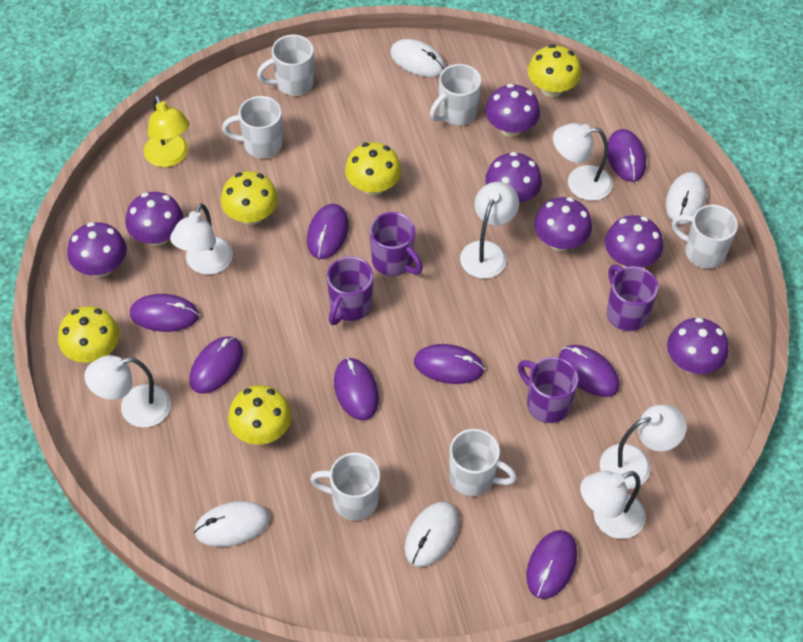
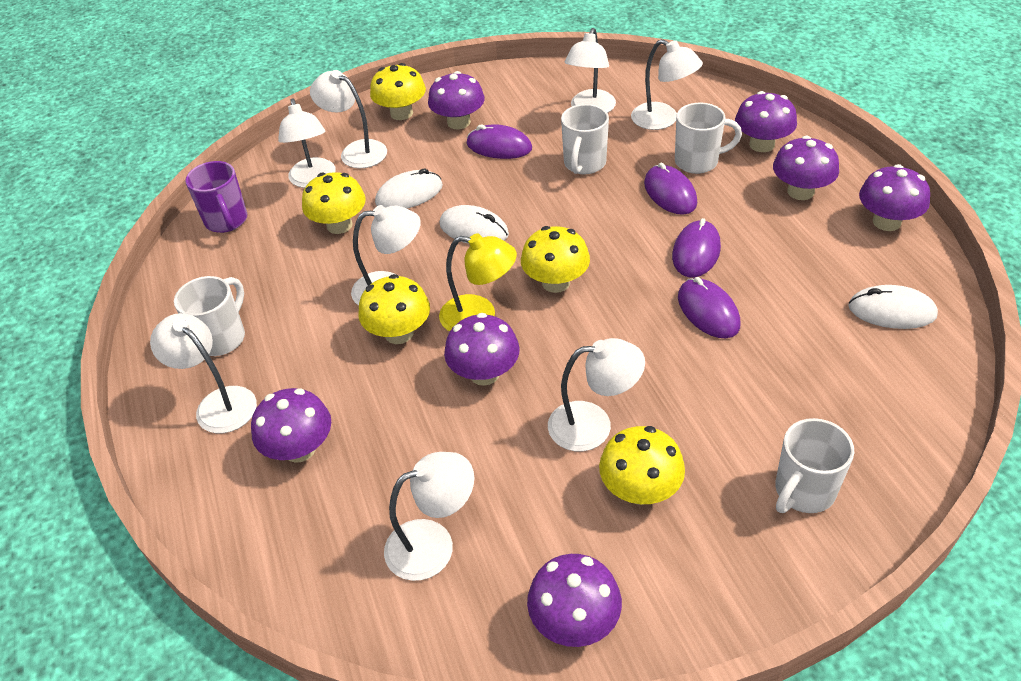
purple mouse: 8 -> 4
purple mug: 4 -> 1
white lamp: 6 -> 8
white mouse: 4 -> 3
white mug: 6 -> 4

